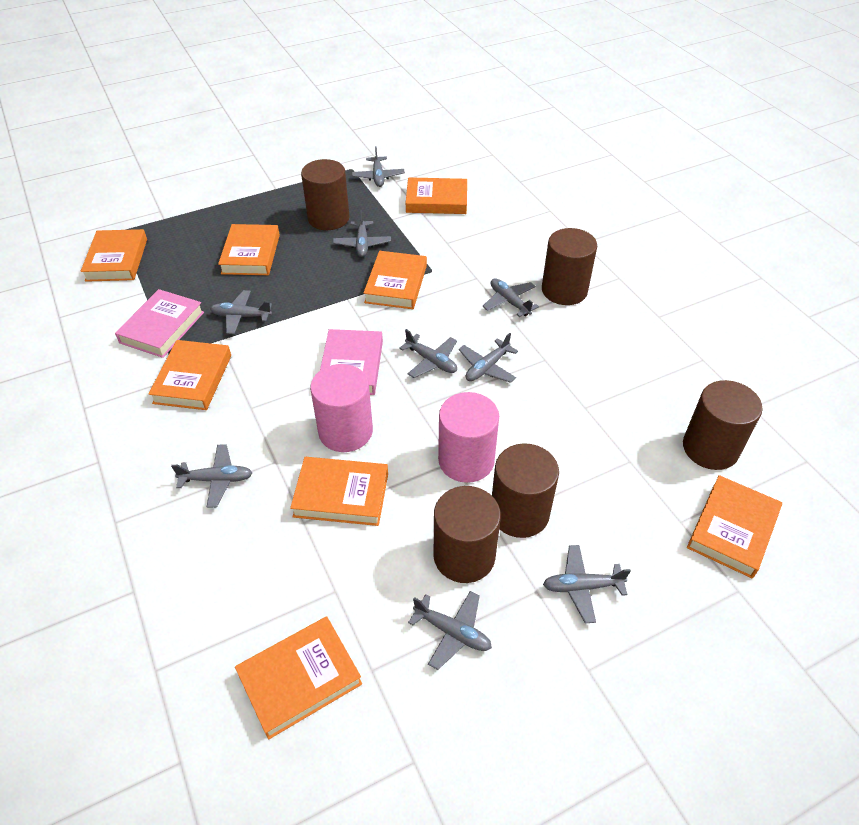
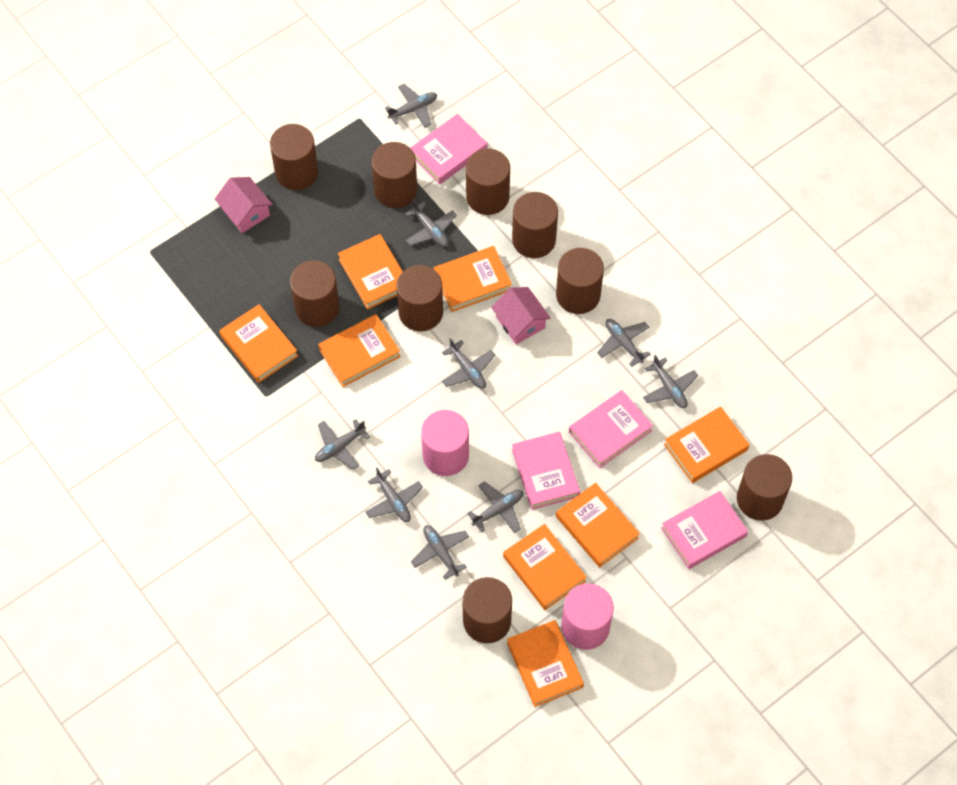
brown cylinder: 5 -> 9
pink book: 2 -> 4
pink house: 0 -> 2

